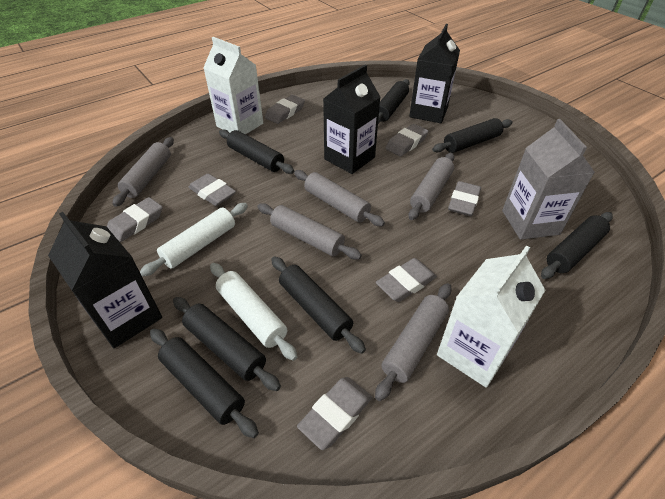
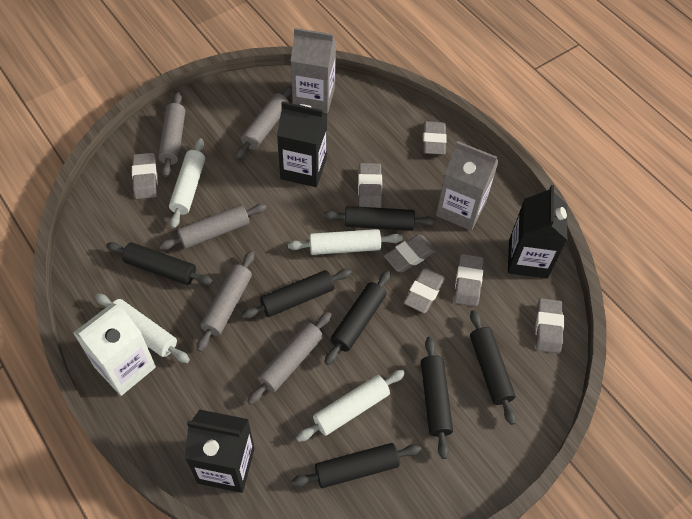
grey carton: 1 -> 2
white carton: 2 -> 1
white rolling pin: 2 -> 4

